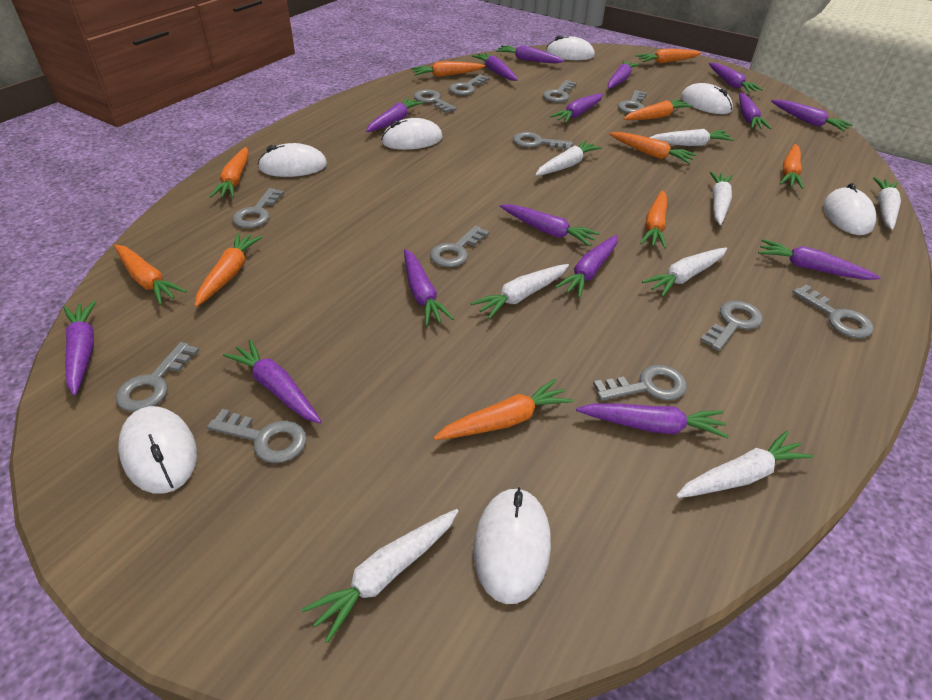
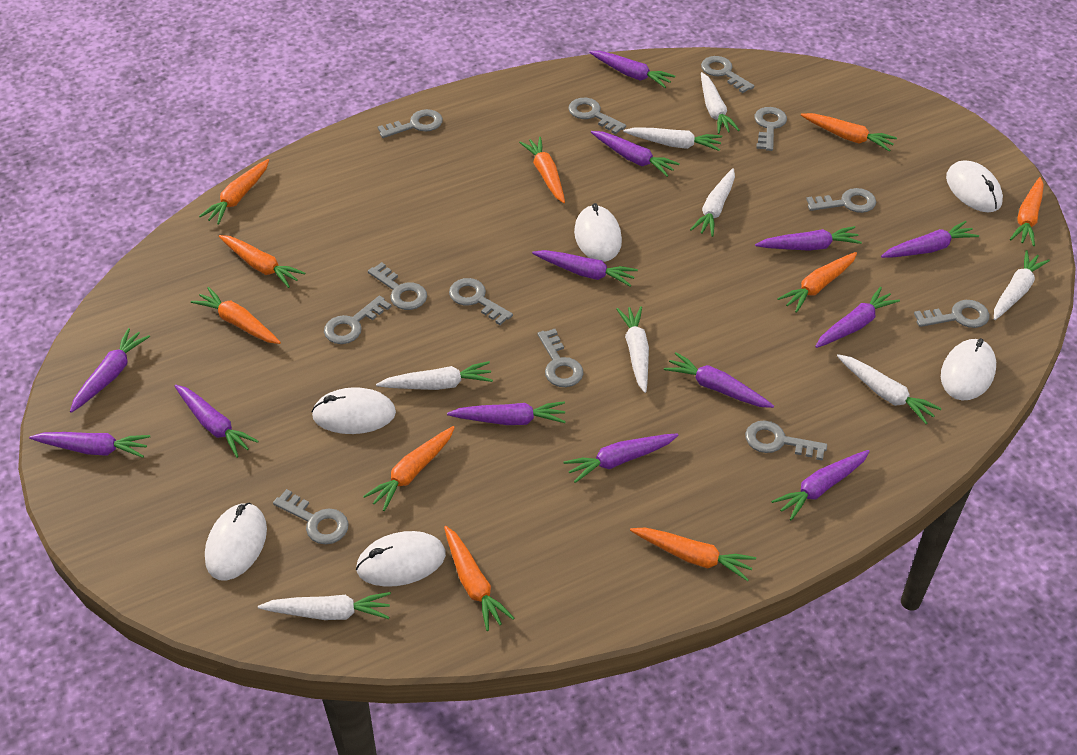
purple carrot: 15 -> 13
white mouse: 7 -> 6

